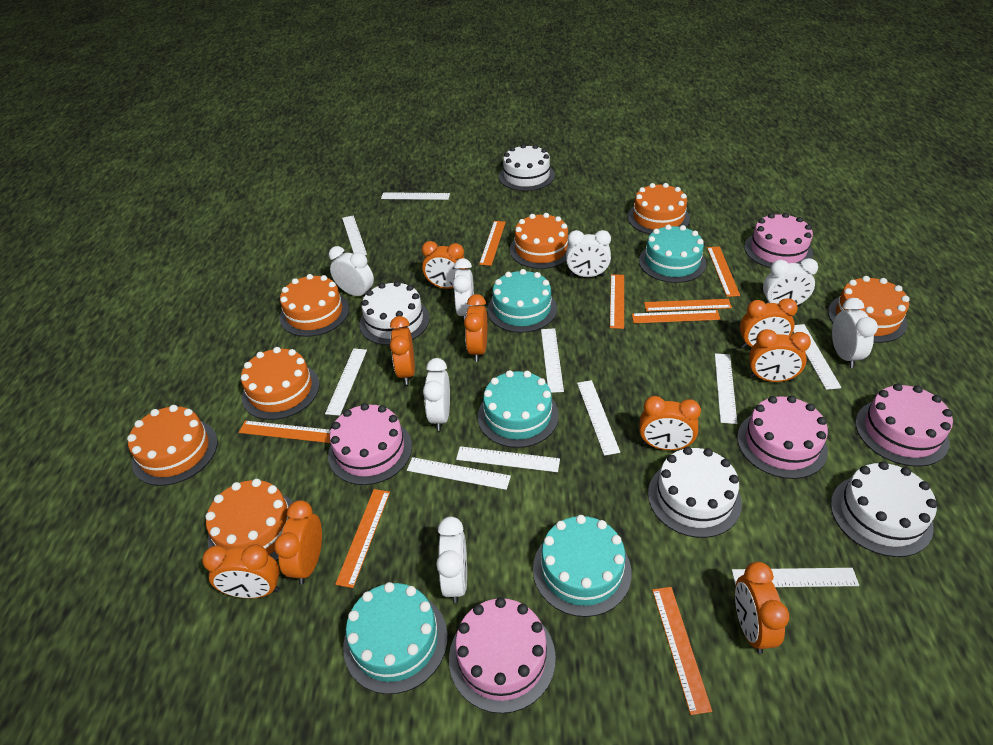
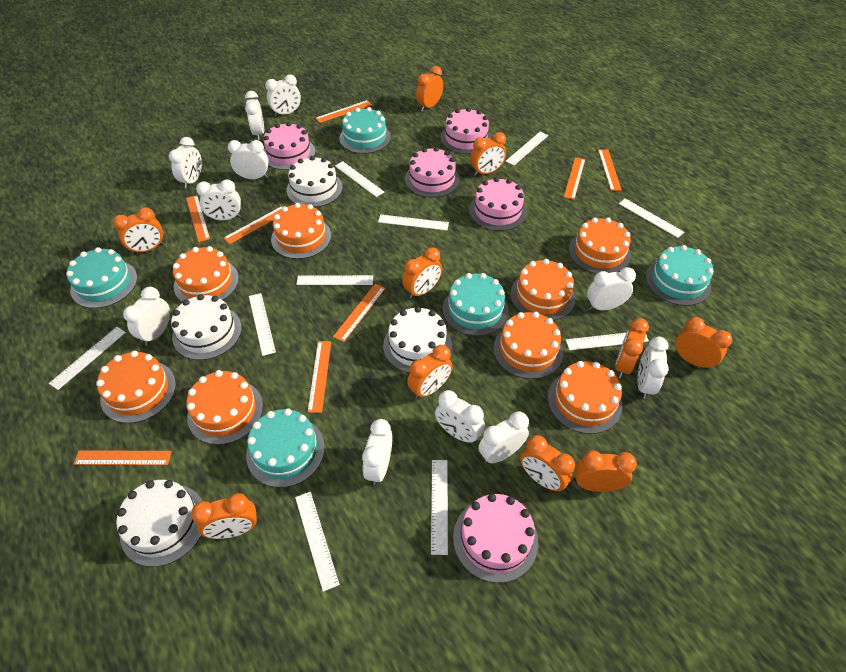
orange cake: 7 -> 8
orange clock: 9 -> 10
white clock: 7 -> 11

